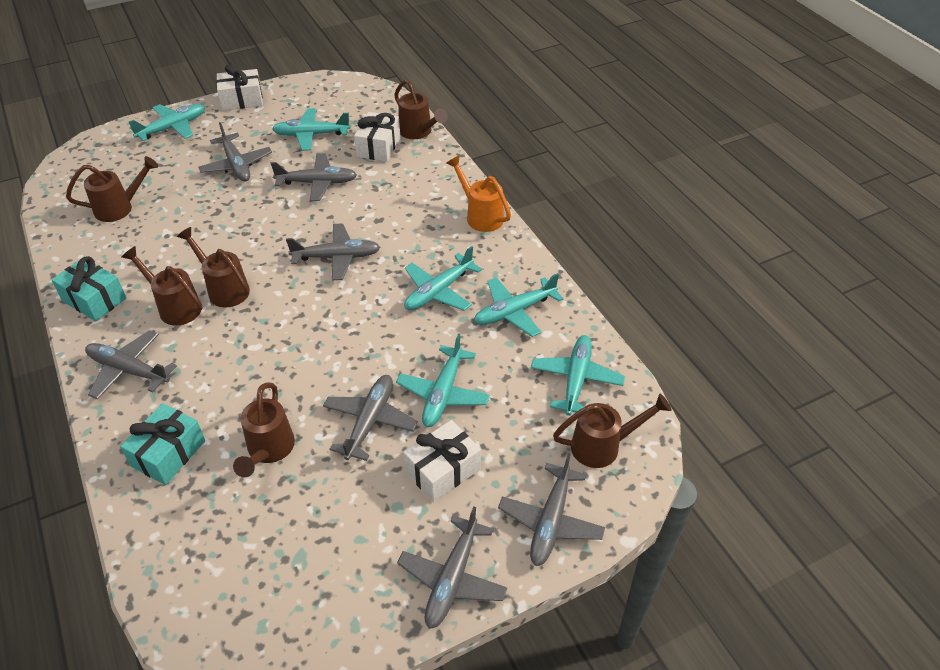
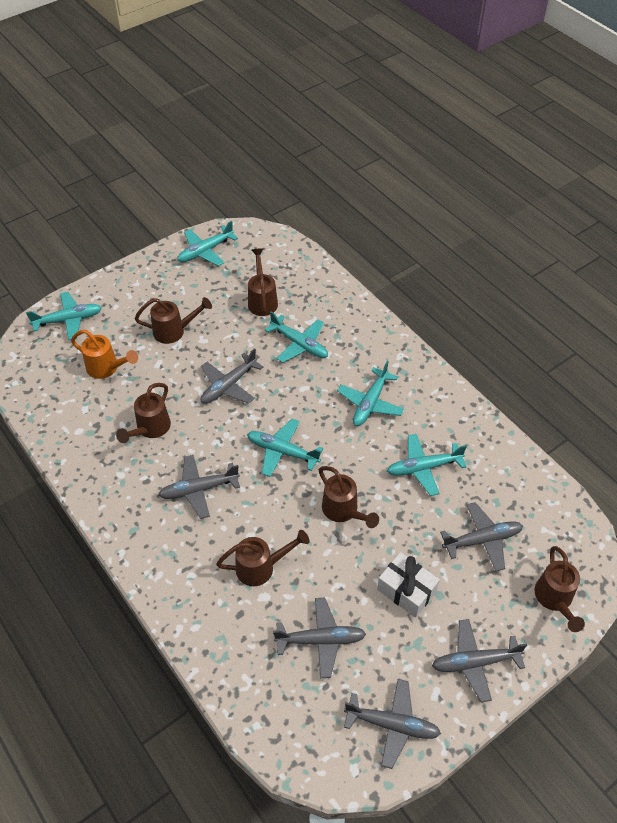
grey plane: 7 -> 6
turquoise gift: 2 -> 0
white gift: 3 -> 1

